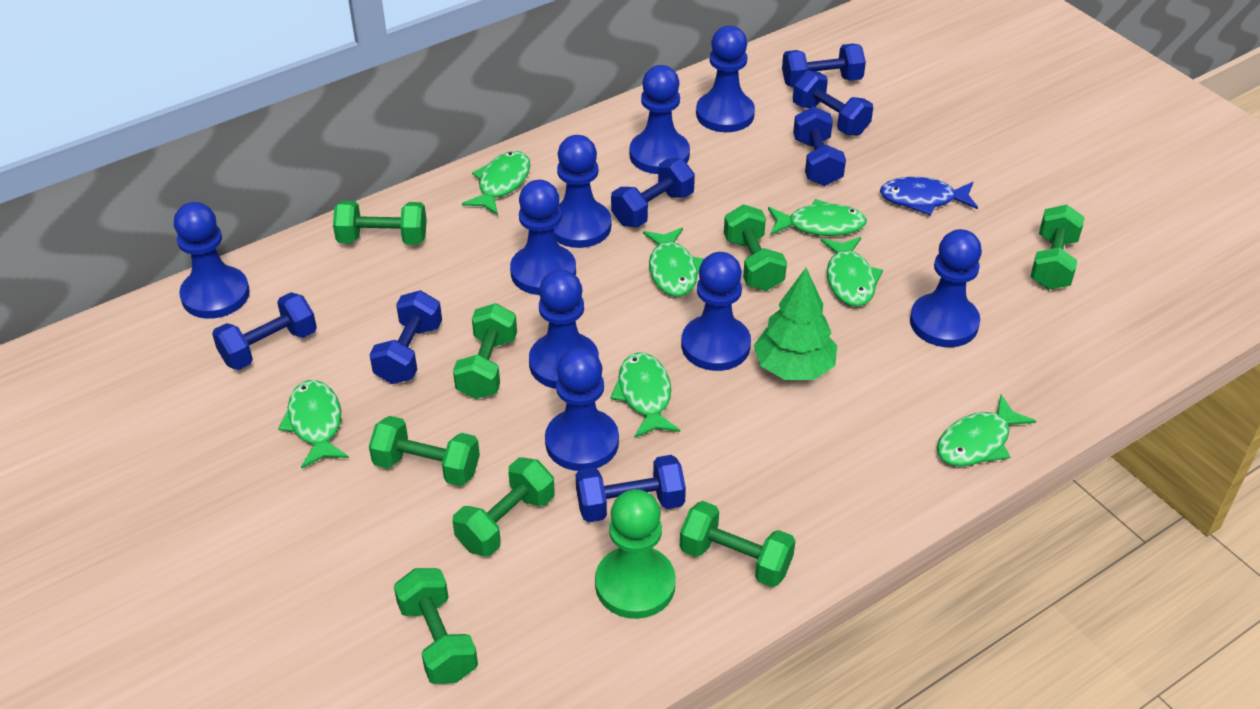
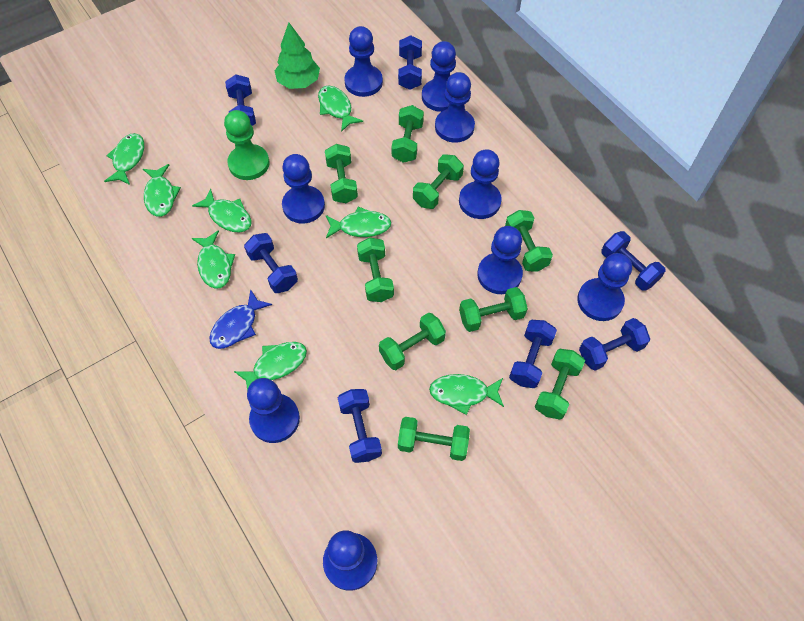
green dumbbell: 8 -> 9
green fish: 7 -> 8

